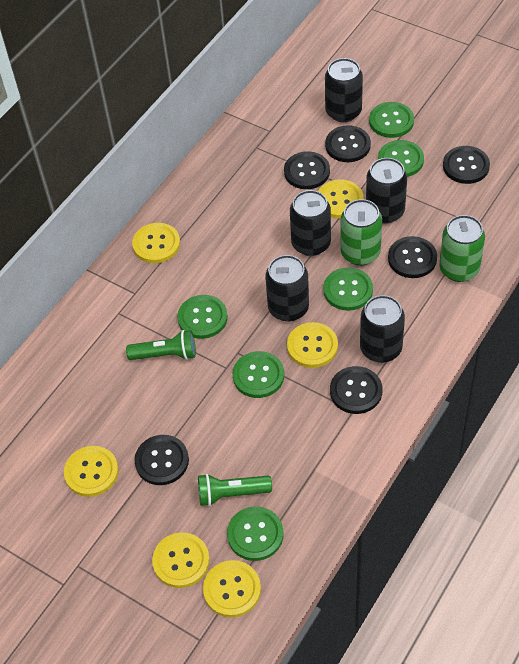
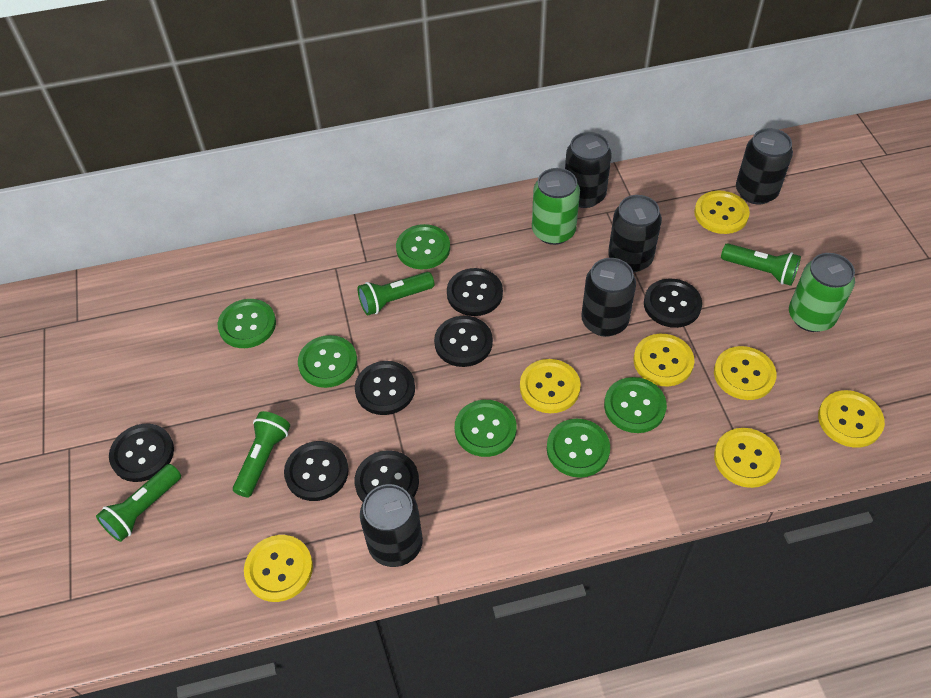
black button: 6 -> 7
green flashlight: 2 -> 4
yellow button: 6 -> 7

